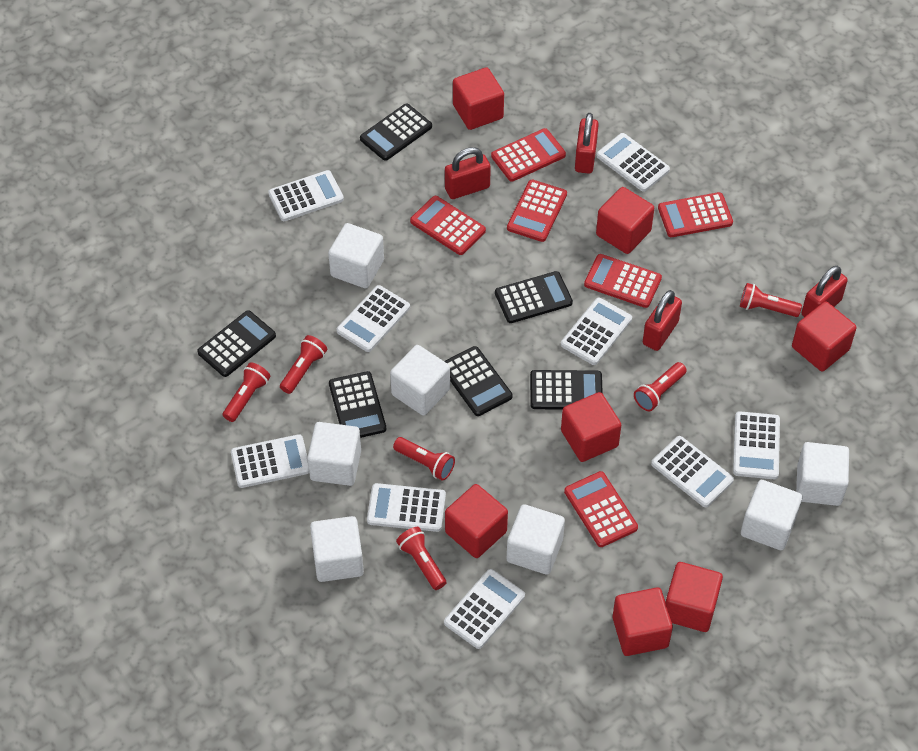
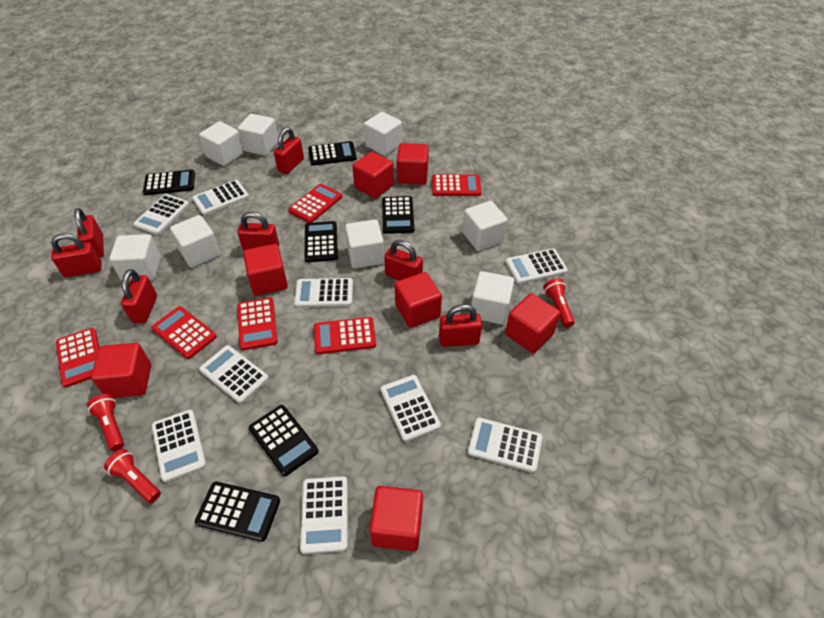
red flashlight: 6 -> 3
red padlock: 4 -> 7
white cube: 7 -> 8

